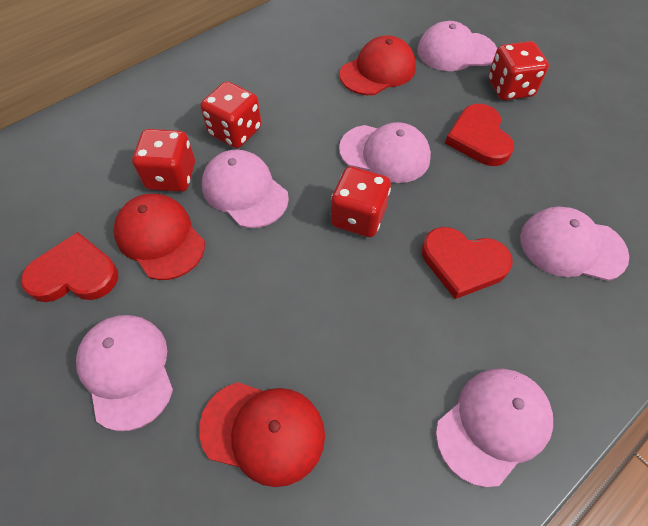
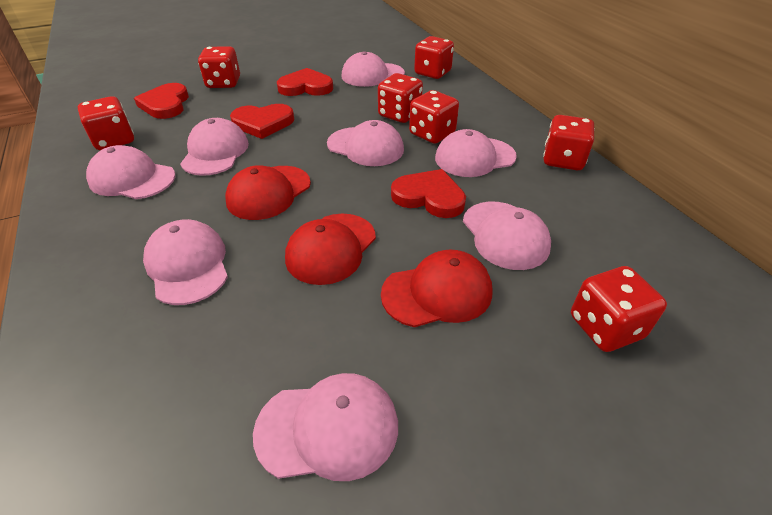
pink cap: 6 -> 8
red dice: 4 -> 7
red heart: 3 -> 4

